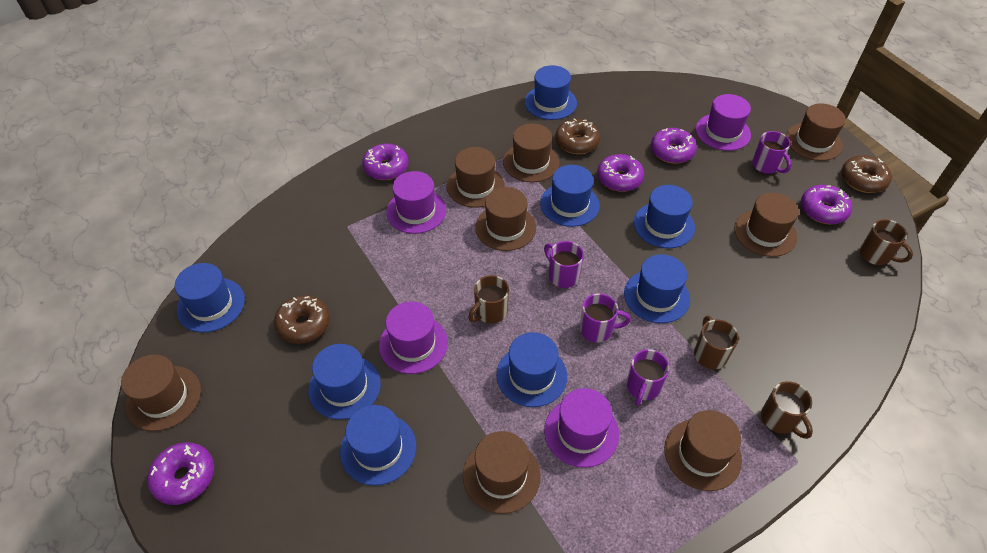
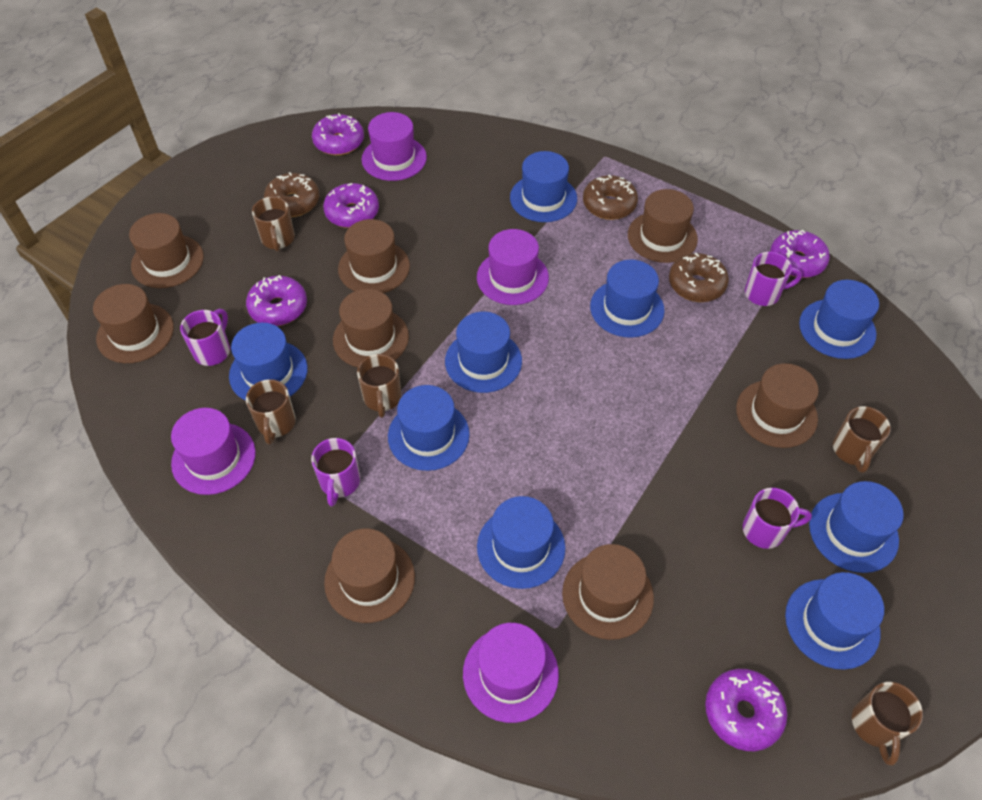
blue hat: 8 -> 9
brown mug: 4 -> 5

